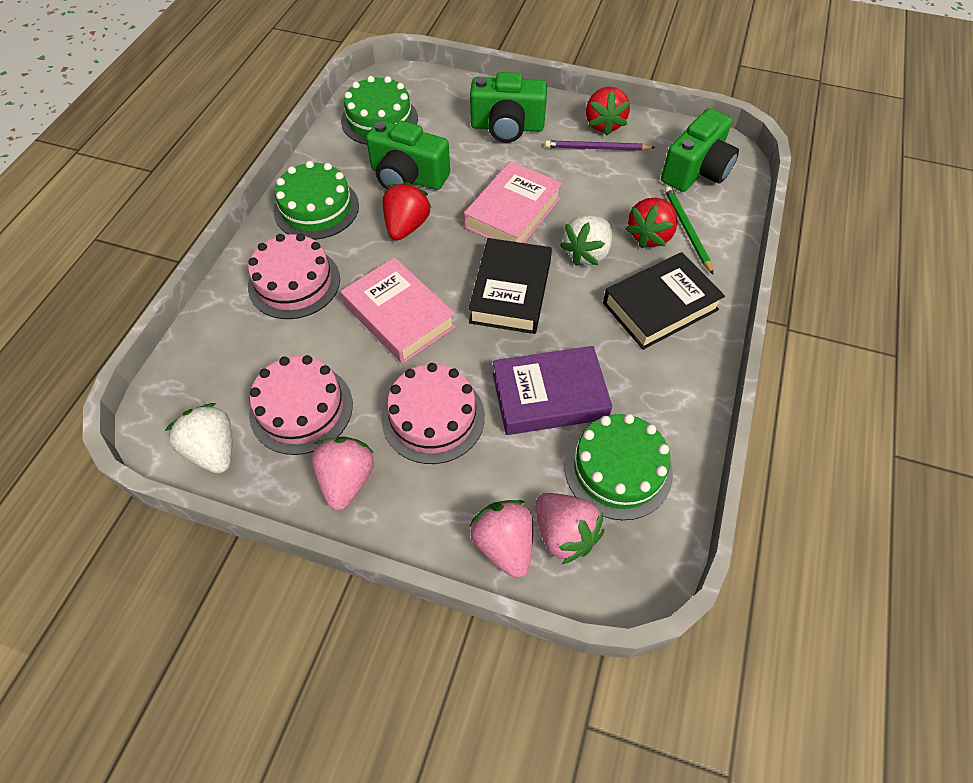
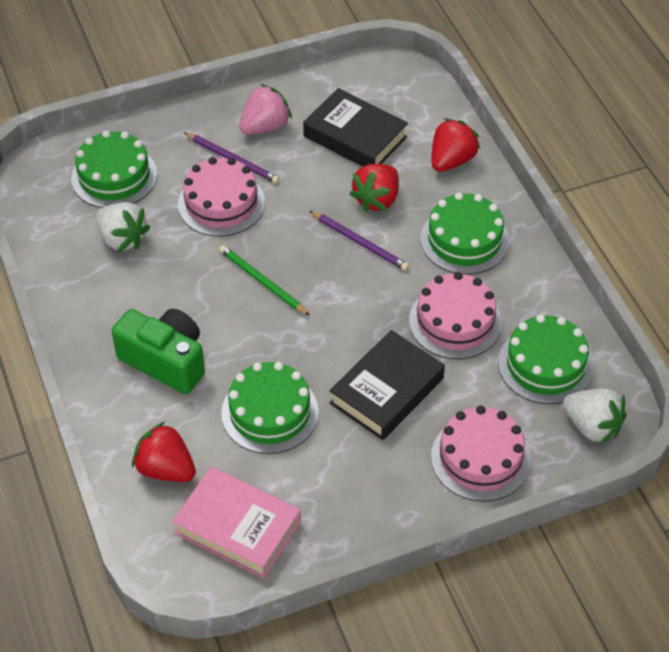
green cake: 3 -> 4
green camera: 3 -> 1
pink book: 2 -> 1
pink strawberry: 3 -> 1
purple book: 1 -> 0
purple pencil: 1 -> 2

